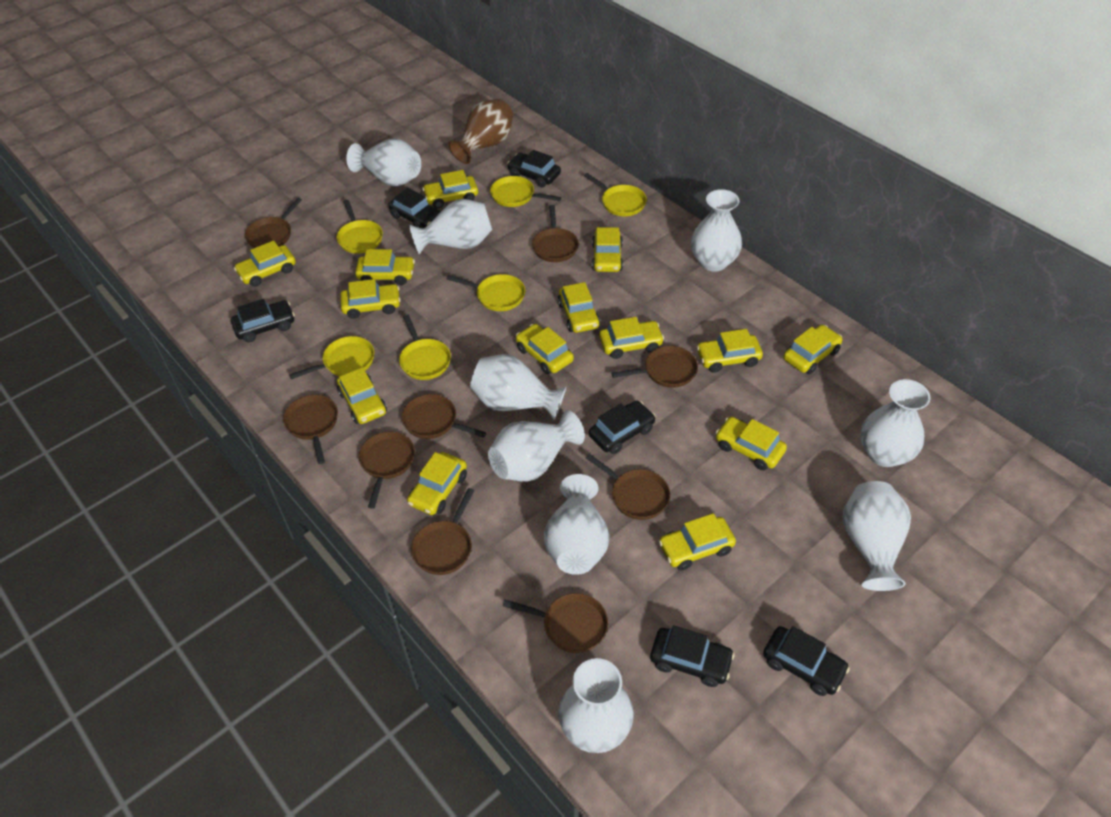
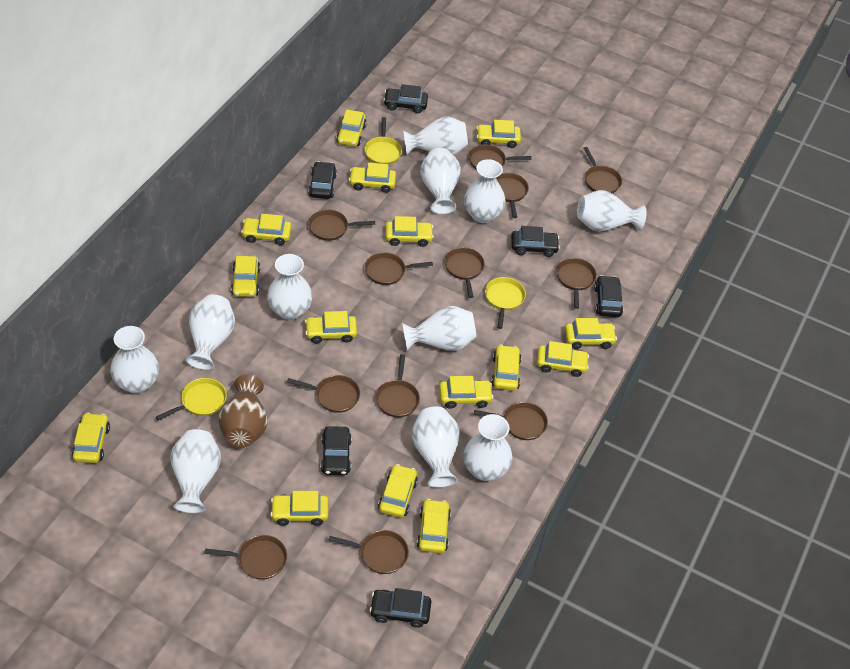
brown pan: 9 -> 12
white vase: 9 -> 11
yellow car: 14 -> 15
yellow pan: 6 -> 3

